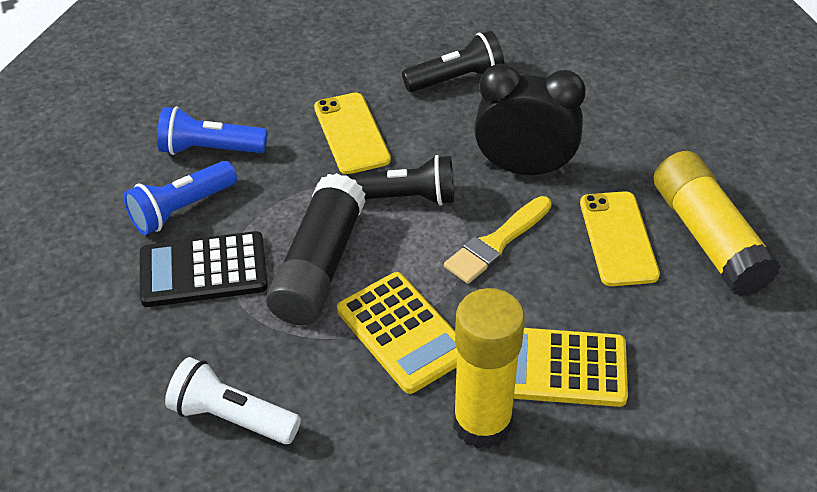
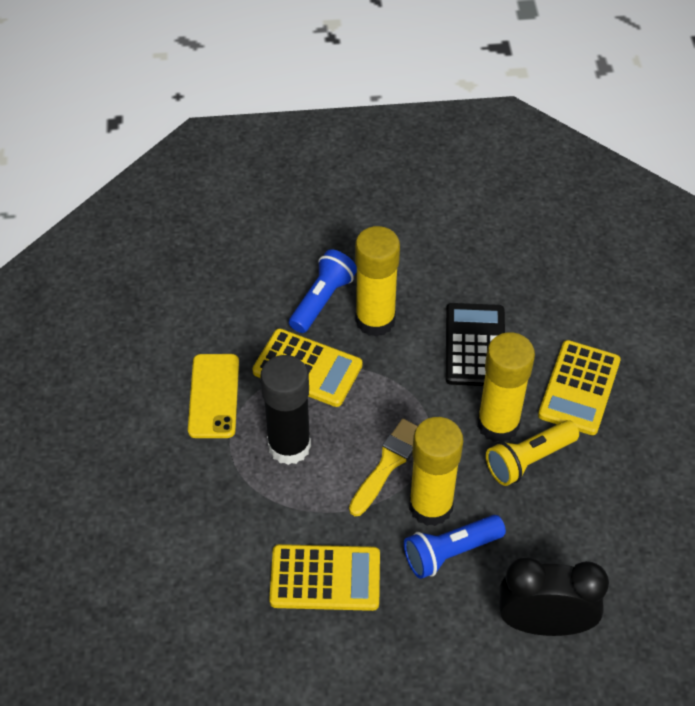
black flashlight: 2 -> 0
white flashlight: 1 -> 0
yellow calculator: 2 -> 3
yellow flashlight: 0 -> 1
yellow glue stick: 2 -> 3
yellow phone: 2 -> 1

